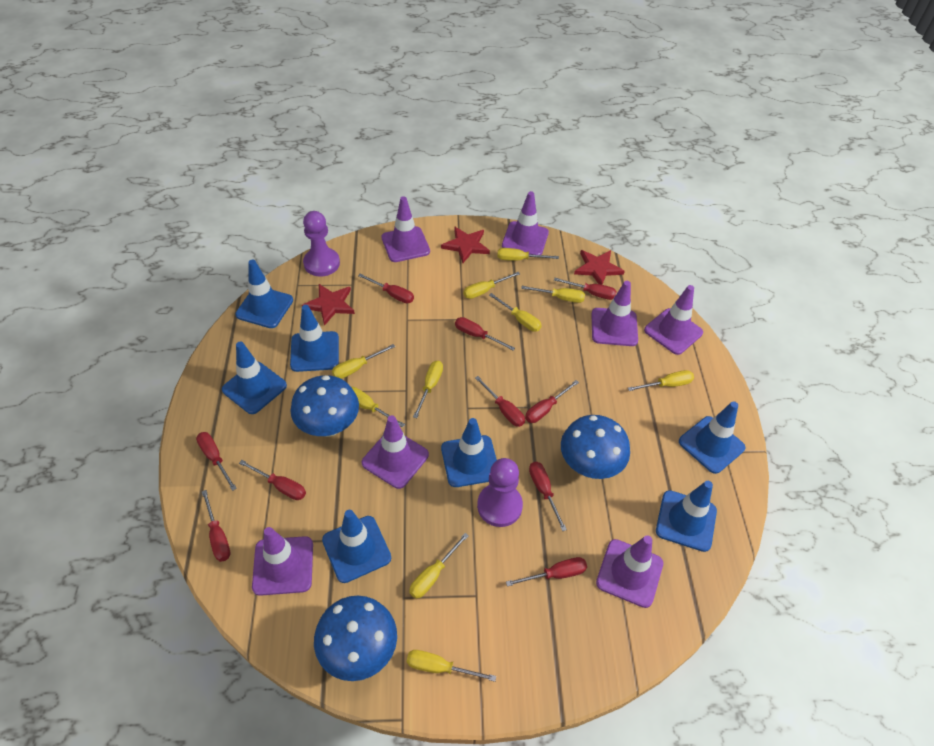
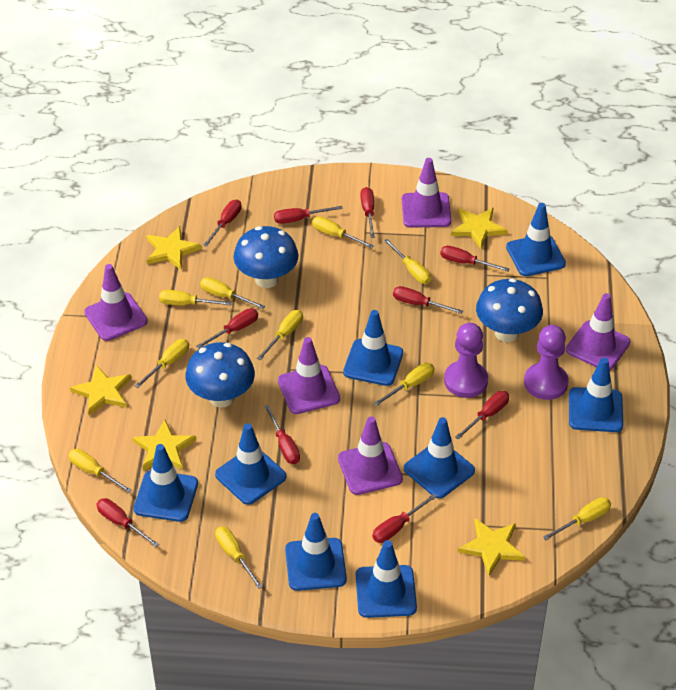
blue traffic cone: 7 -> 8
purple traffic cone: 7 -> 5
red star: 3 -> 0
yellow star: 0 -> 5

